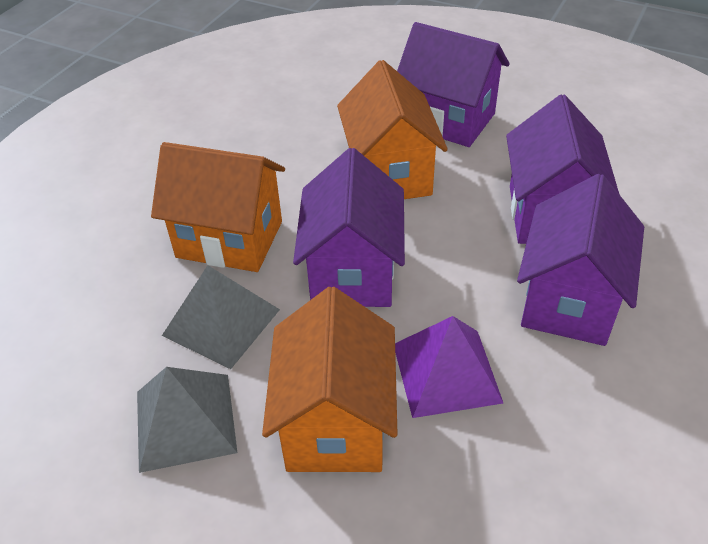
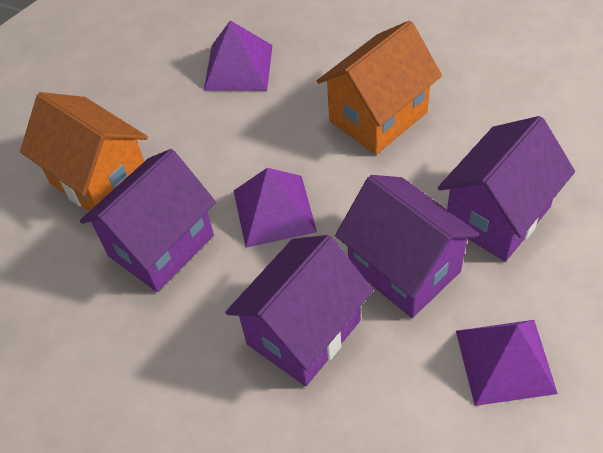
grey pyramid: 2 -> 0
orange house: 3 -> 2
purple pyramid: 1 -> 3

